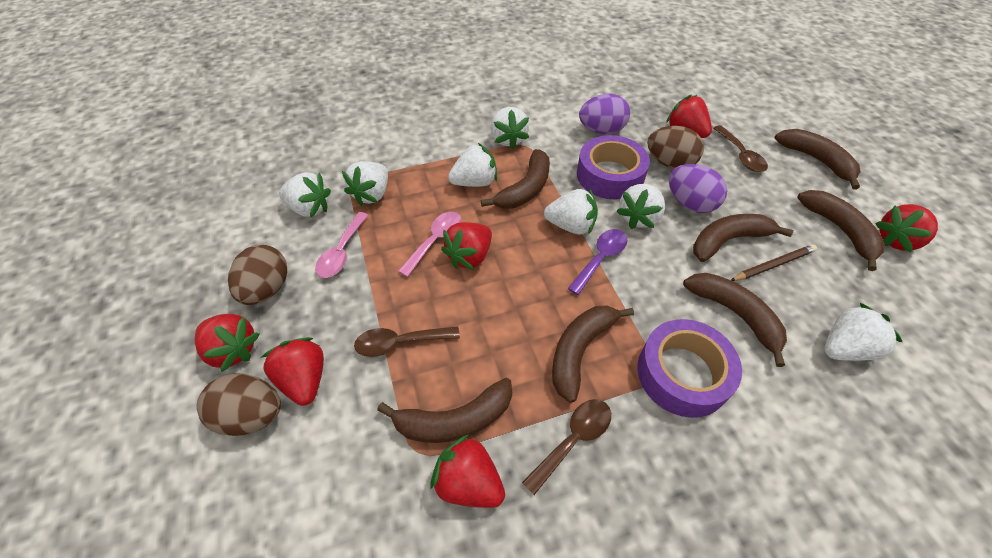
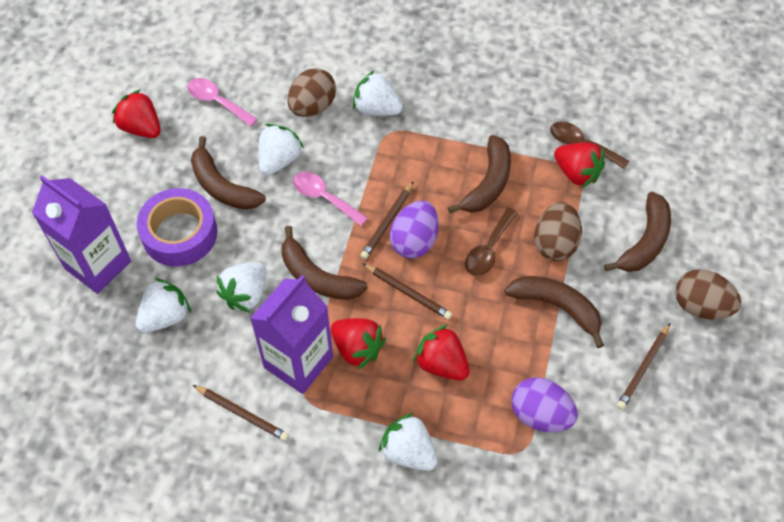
brown banana: 7 -> 5
brown pencil: 1 -> 4
brown spoon: 3 -> 2
purple carton: 0 -> 2
purple spoon: 1 -> 0
purple tape: 2 -> 1
red strawberry: 6 -> 4
white strawberry: 7 -> 5

